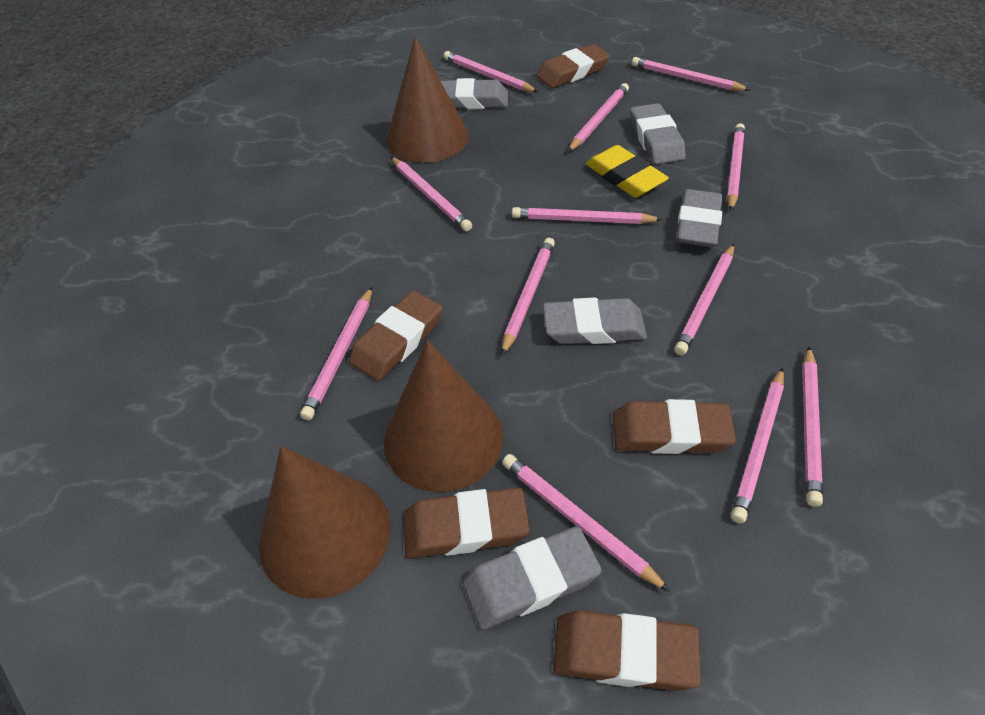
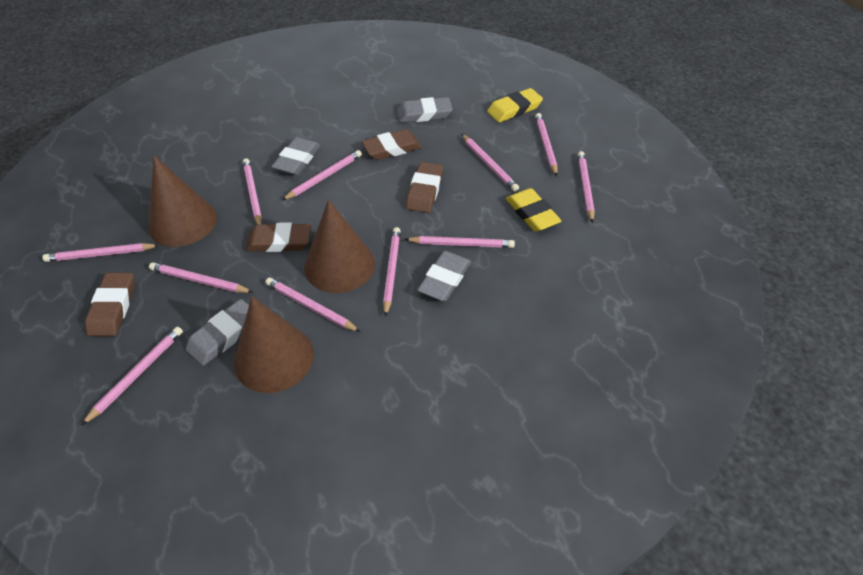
brown eraser: 5 -> 4
grey eraser: 5 -> 4
pink pencil: 12 -> 11
yellow eraser: 1 -> 2

